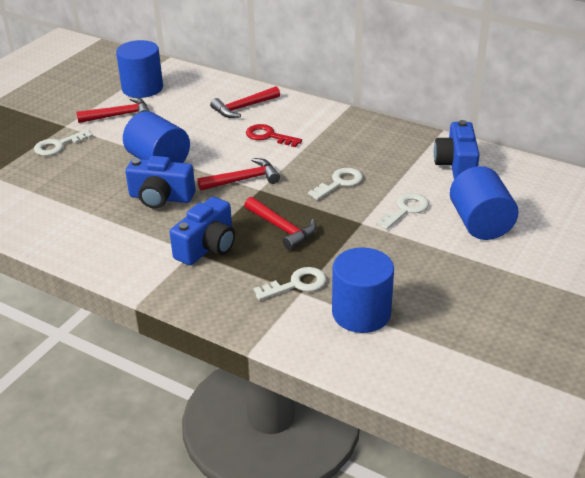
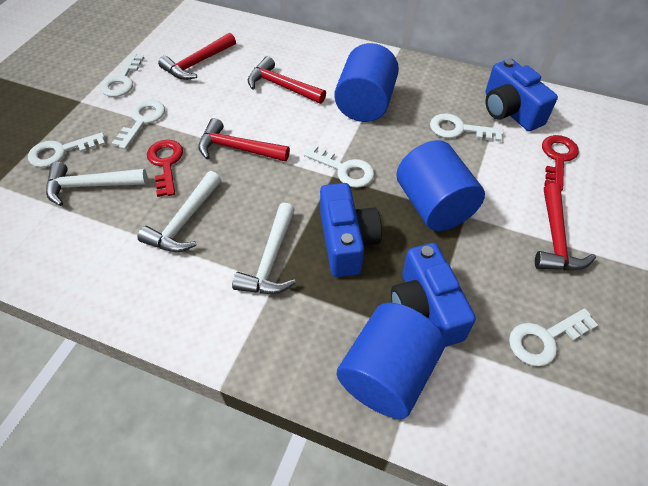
blue cylinder: 4 -> 3
red key: 1 -> 2
white hammer: 0 -> 3
white key: 4 -> 6

